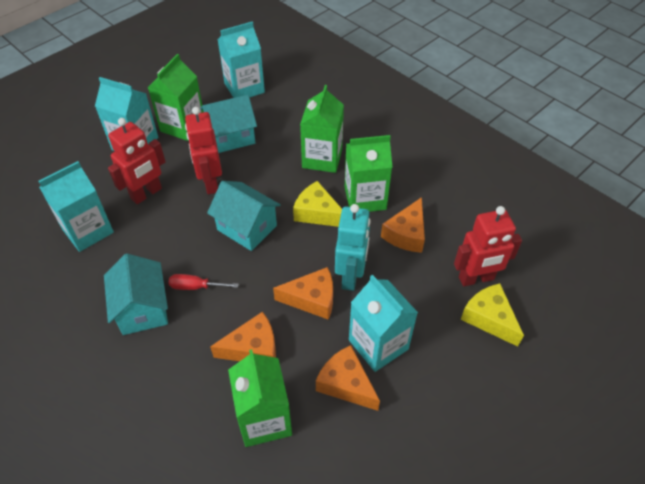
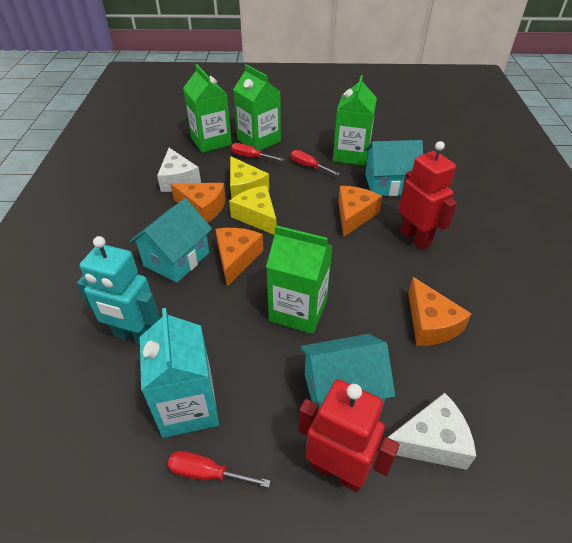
red robot: 3 -> 2
red screwdriver: 1 -> 3
turquoise carton: 4 -> 1
white cheese: 0 -> 2

